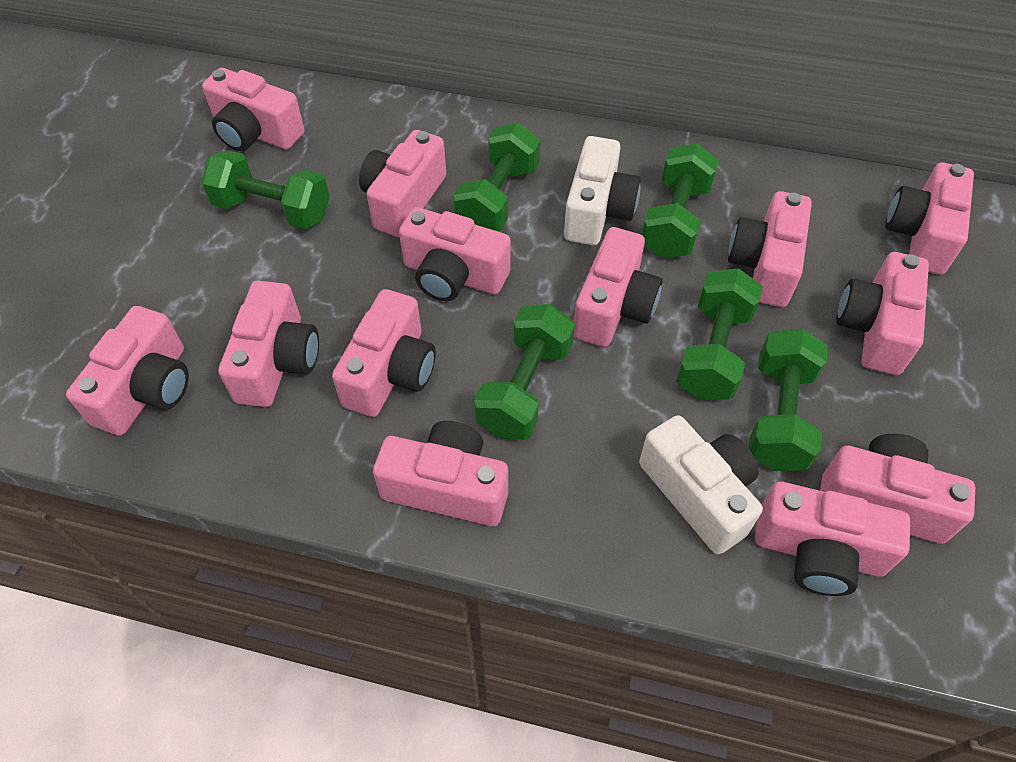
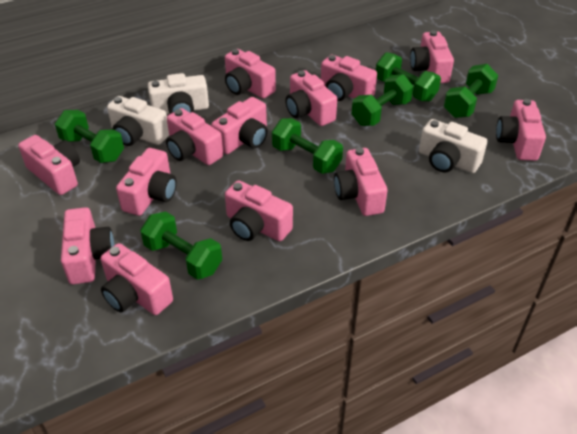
white camera: 2 -> 3

